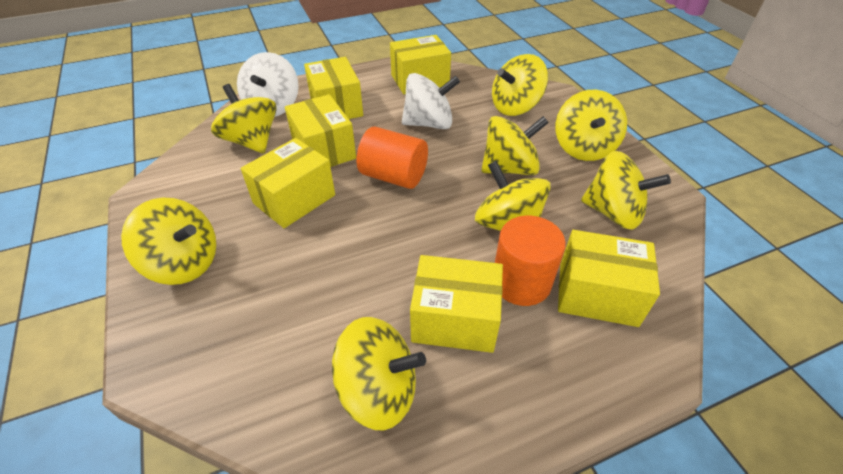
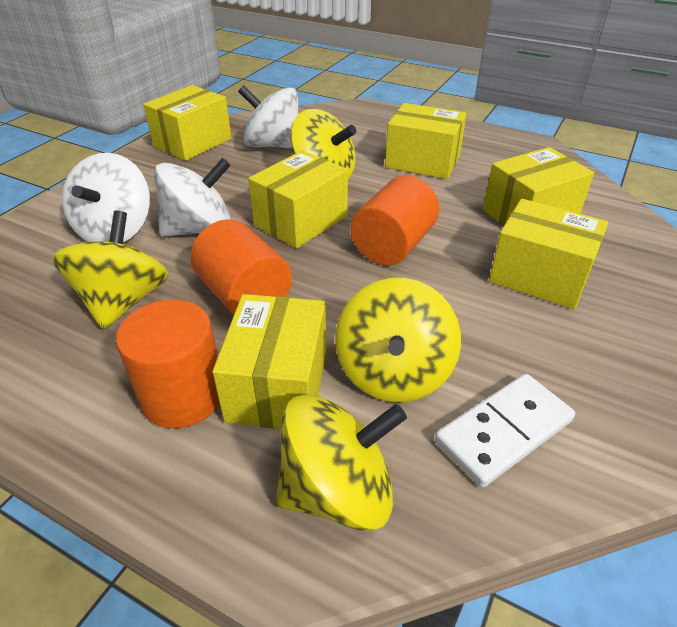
orange cylinder: 2 -> 3
white domino: 0 -> 1
white spinning top: 2 -> 3
yellow spinning top: 8 -> 4

